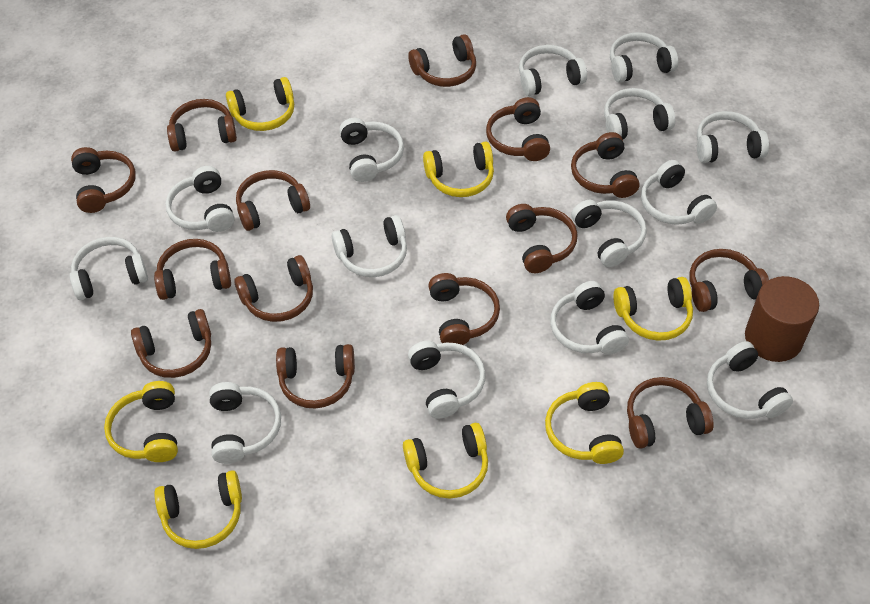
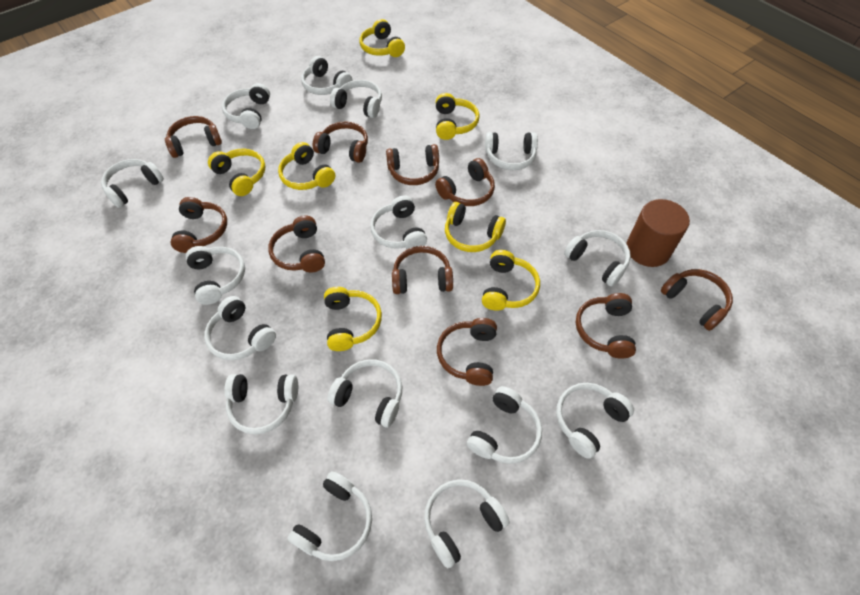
brown headphones: 14 -> 10
white headphones: 14 -> 15

